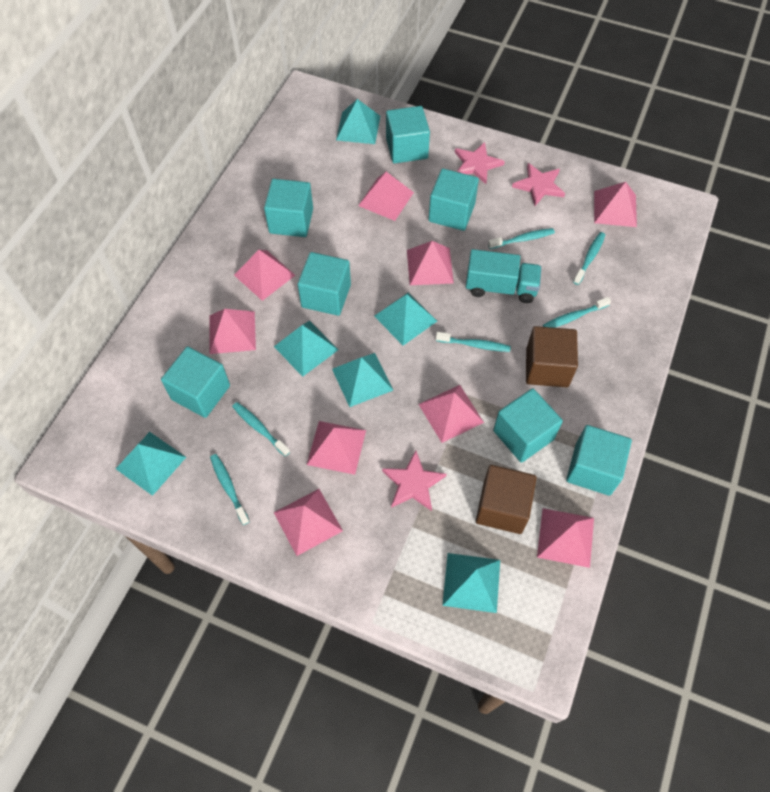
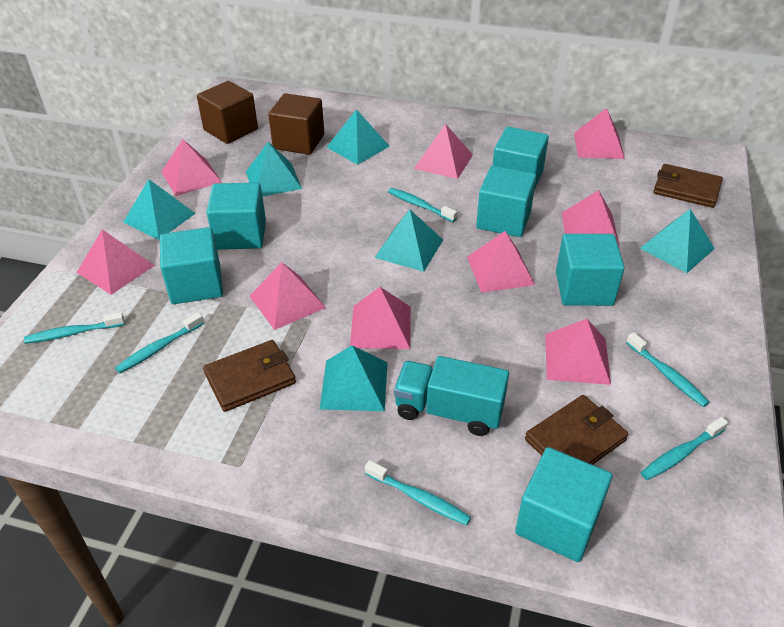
brown wallet: 0 -> 3
pink star: 3 -> 0
turquoise cube: 7 -> 6

